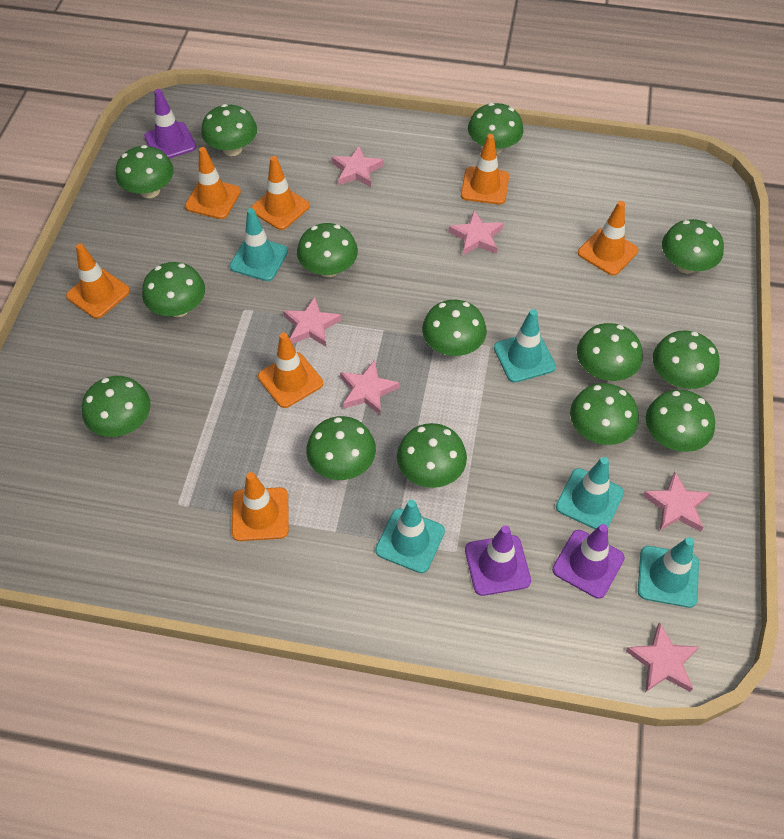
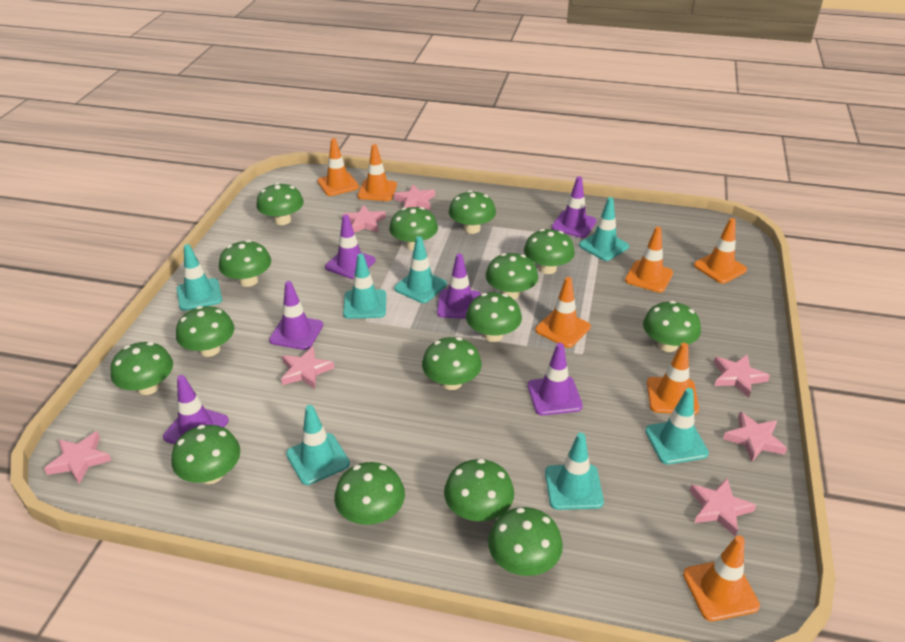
green mushroom: 14 -> 15
pink star: 6 -> 7
purple traffic cone: 3 -> 6
turquoise traffic cone: 5 -> 7

